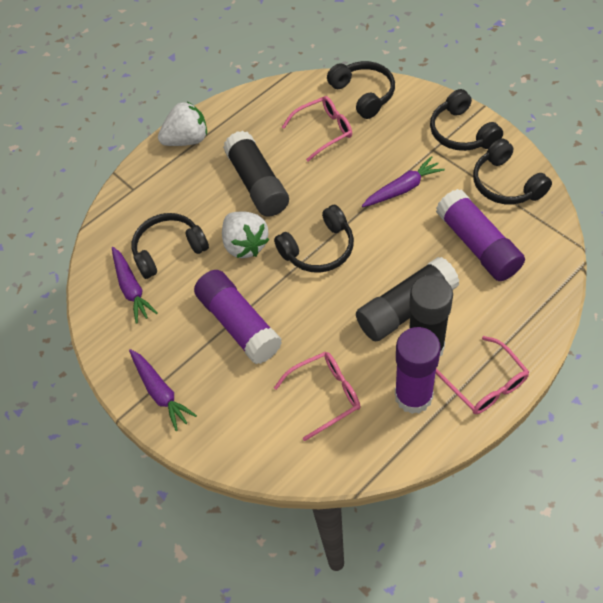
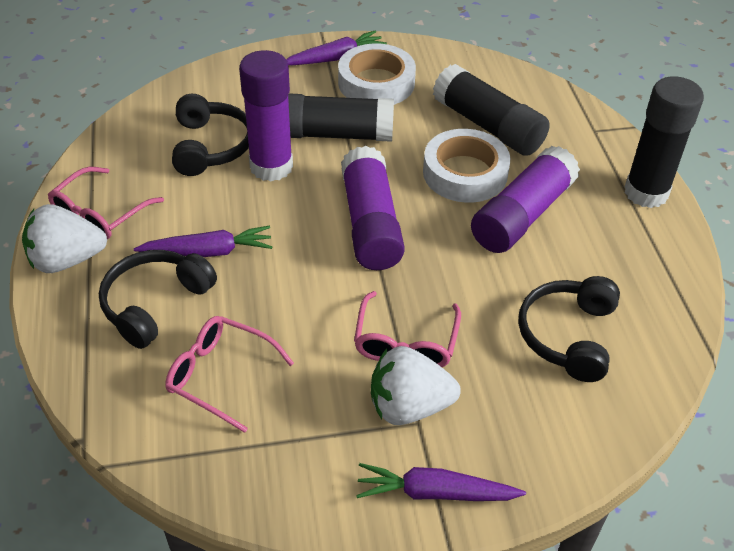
black headphones: 5 -> 3
white tape: 0 -> 2

